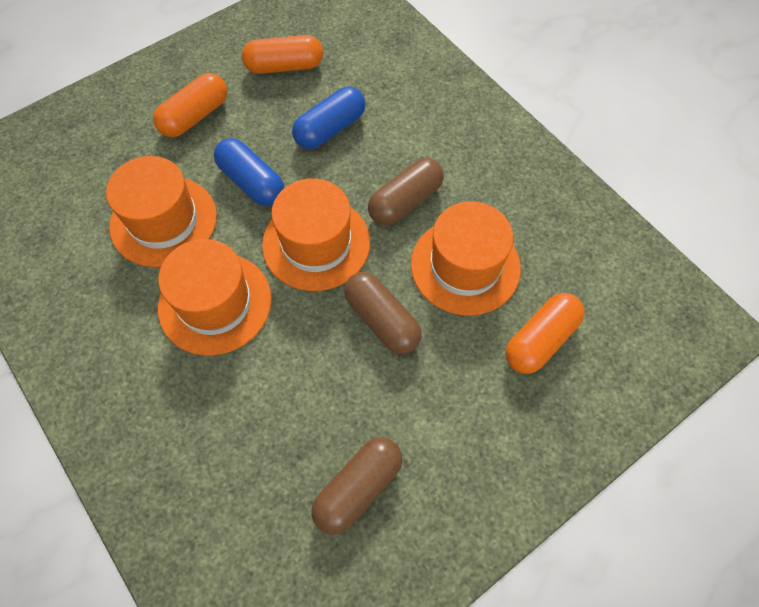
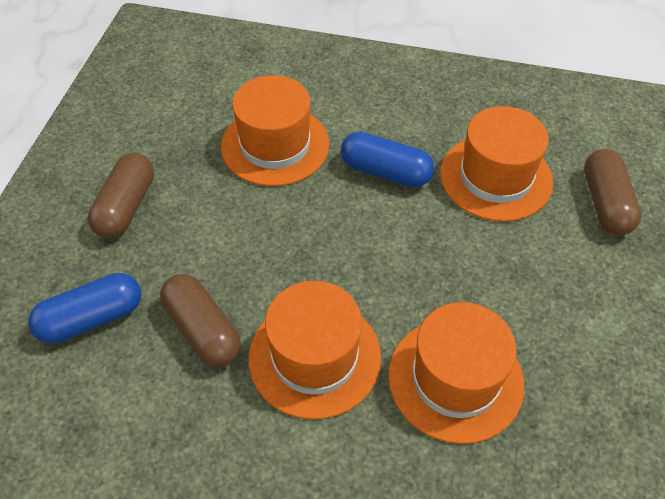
orange capsule: 3 -> 0

